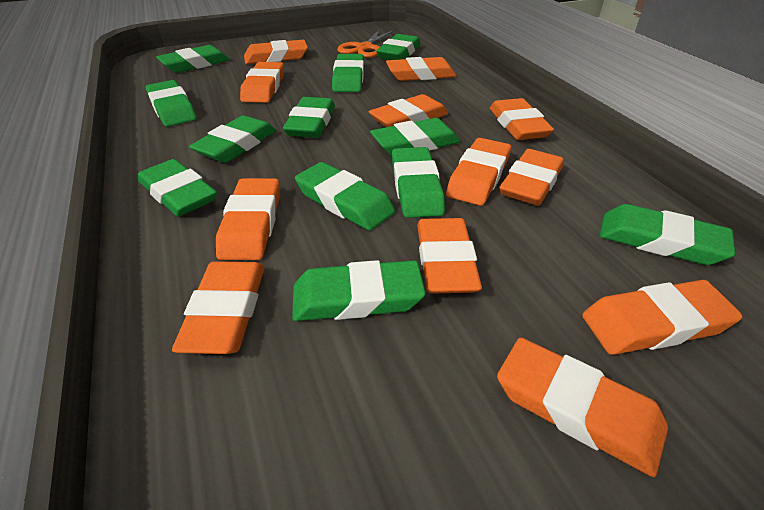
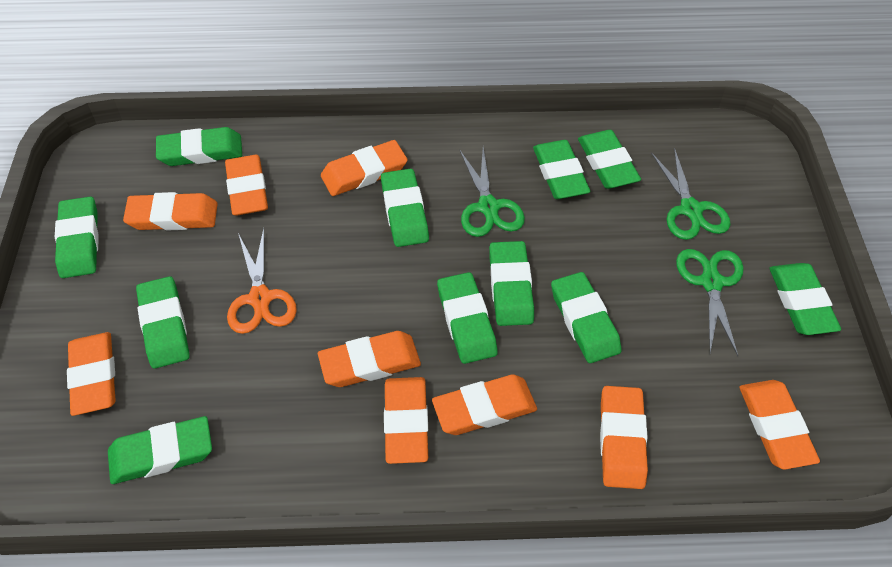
green eraser: 12 -> 11
green scissors: 0 -> 3
orange eraser: 12 -> 9

